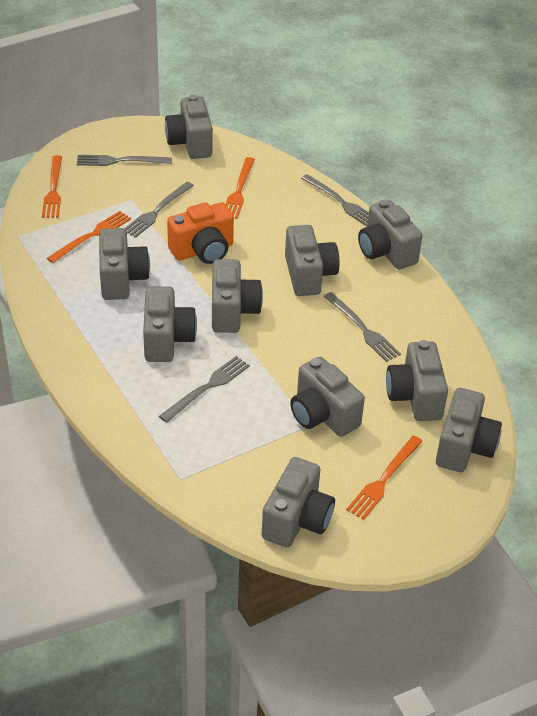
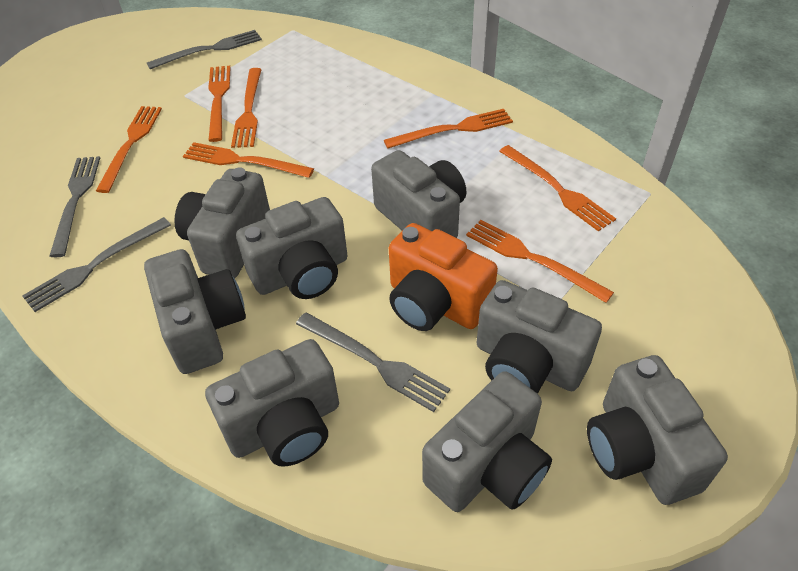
grey camera: 10 -> 8
grey fork: 5 -> 4
orange fork: 4 -> 7

